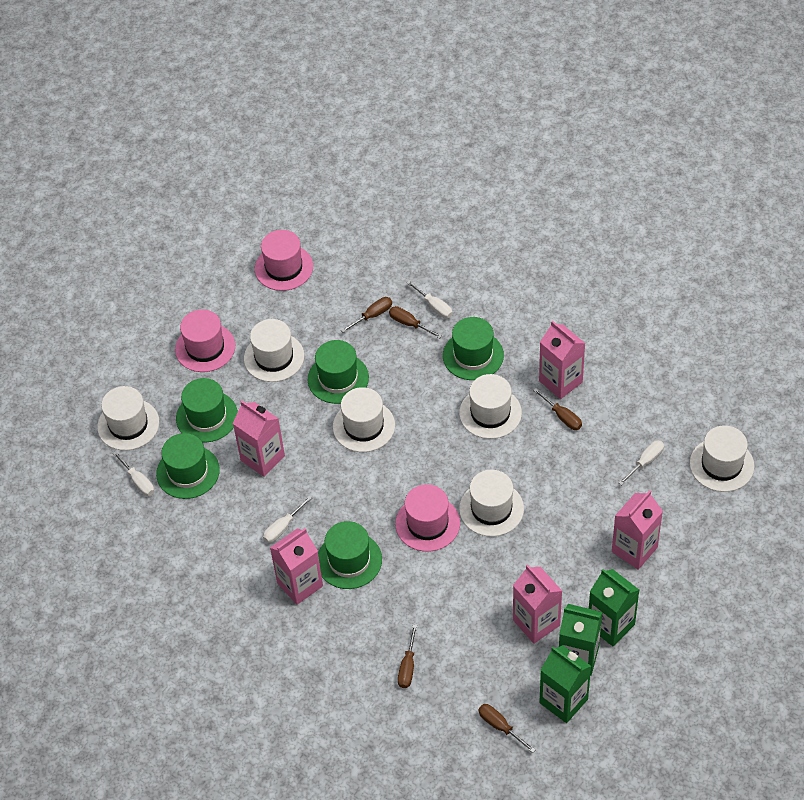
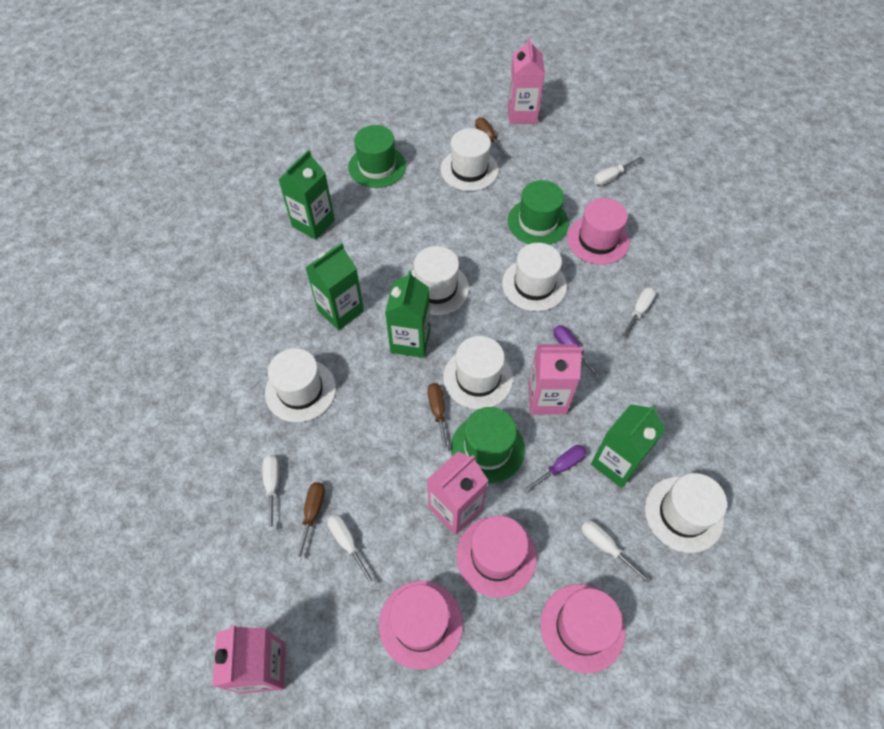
brown screwdriver: 5 -> 3
green carton: 3 -> 4
green hat: 5 -> 3
pink carton: 5 -> 4
pink hat: 3 -> 4
purple screwdriver: 0 -> 2
white screwdriver: 4 -> 5

